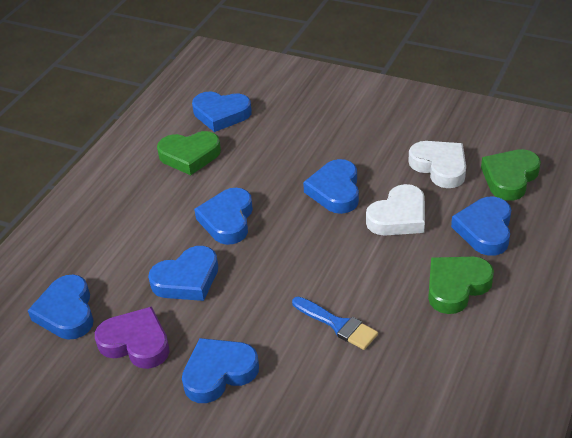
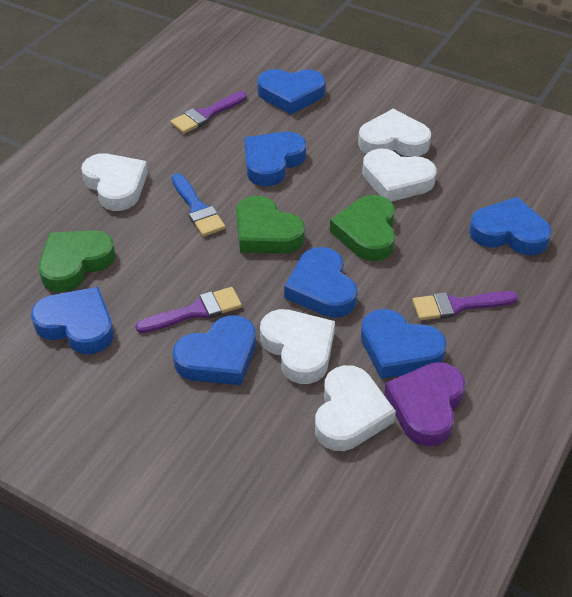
purple brush: 0 -> 3
white heart: 2 -> 5

